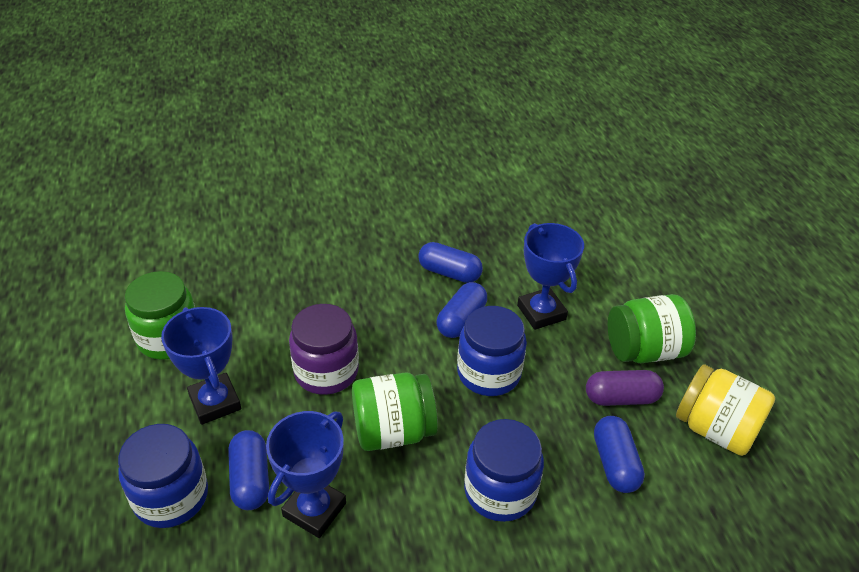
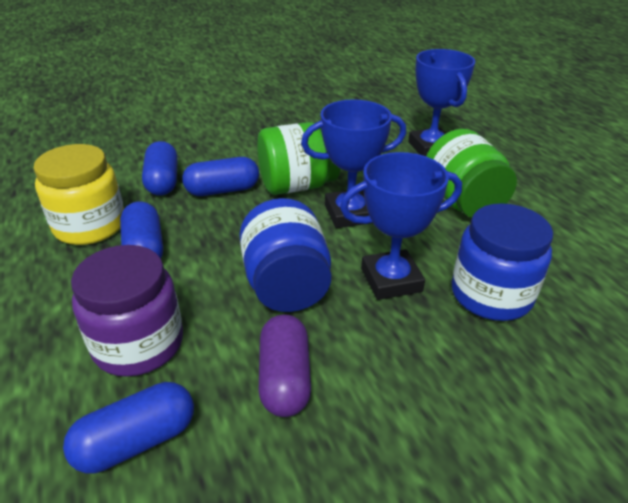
blue jar: 3 -> 2
green jar: 3 -> 2

